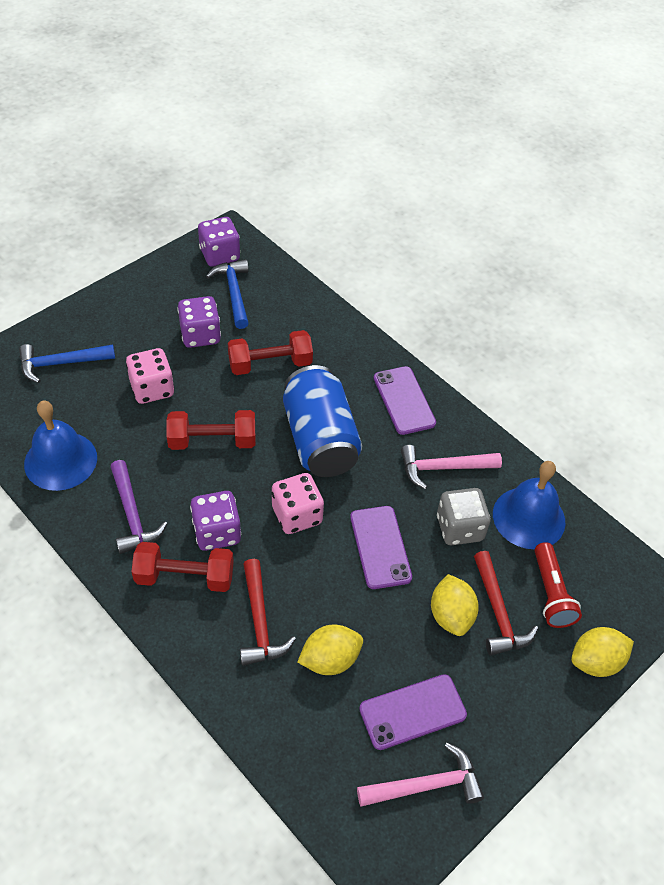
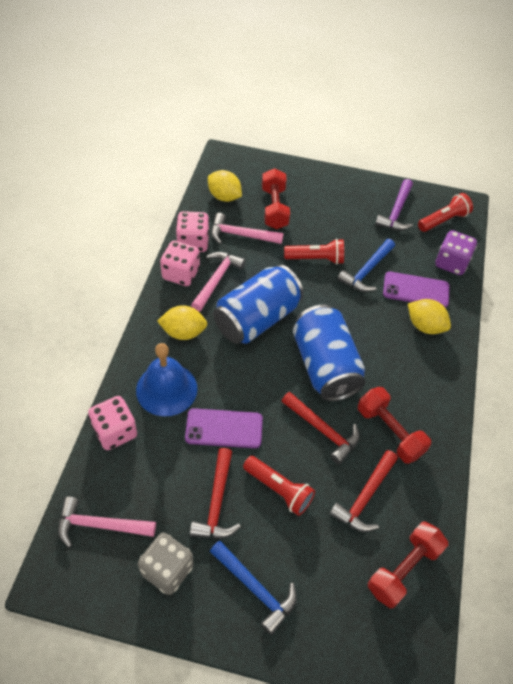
blue bell: 2 -> 1
blue can: 1 -> 2
pink dice: 2 -> 3
pink hammer: 2 -> 3
purple dice: 3 -> 1
purple phone: 3 -> 2
red flashlight: 1 -> 3
red hammer: 2 -> 3

